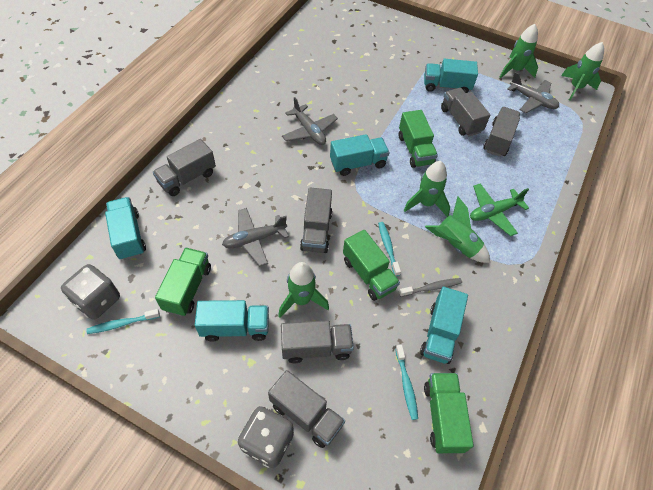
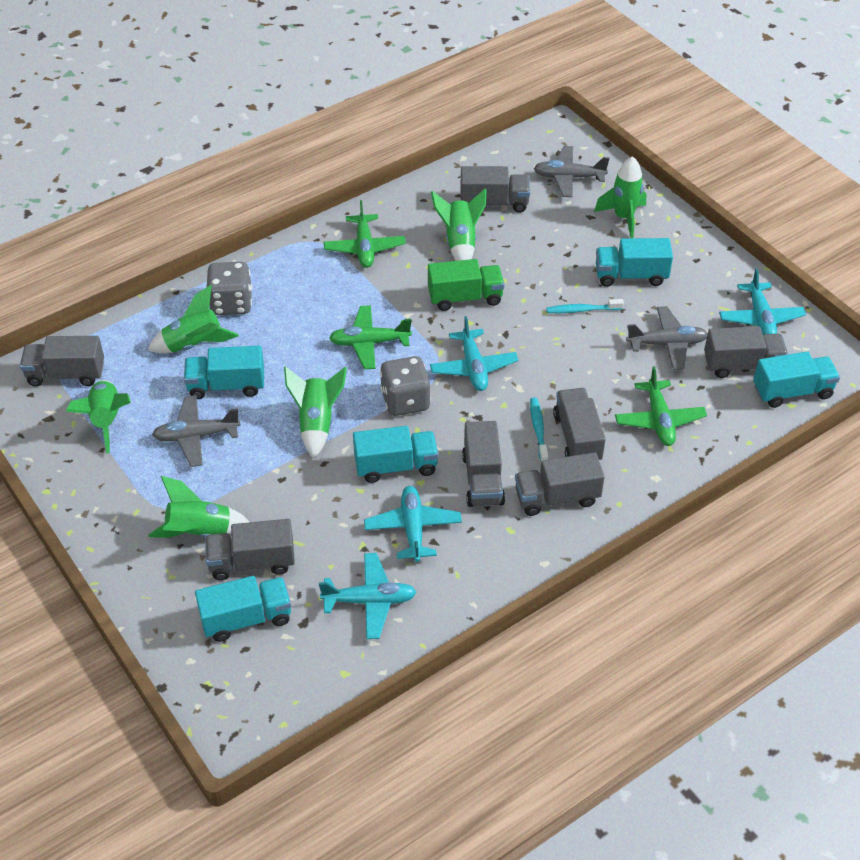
green plane: 1 -> 3
green rocket: 5 -> 6
green truck: 4 -> 1
grey toothbrush: 1 -> 0
grey truck: 6 -> 7
turquoise plane: 0 -> 4
turquoise toothbrush: 3 -> 2

